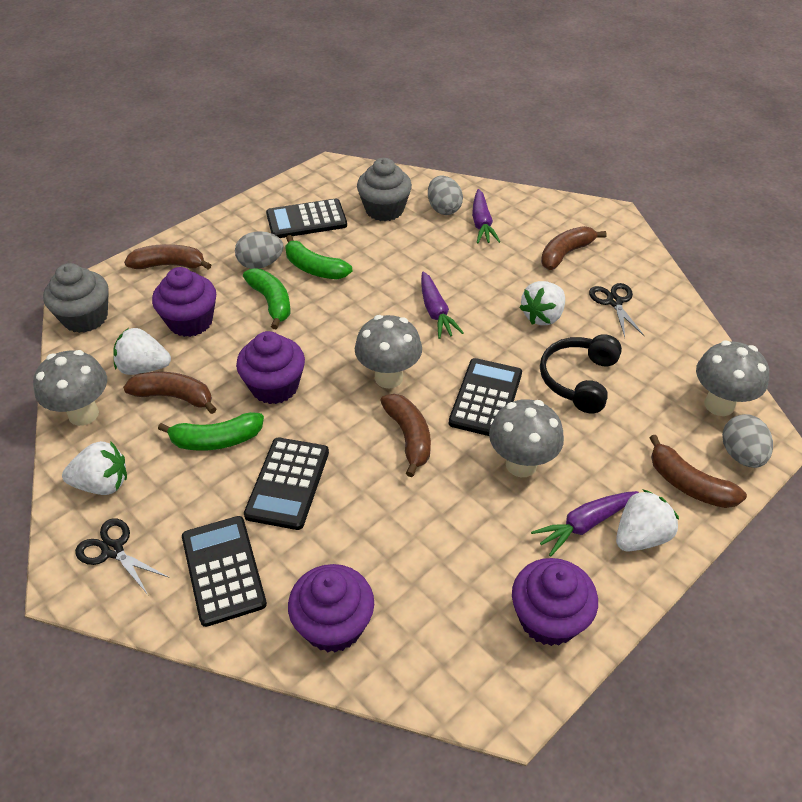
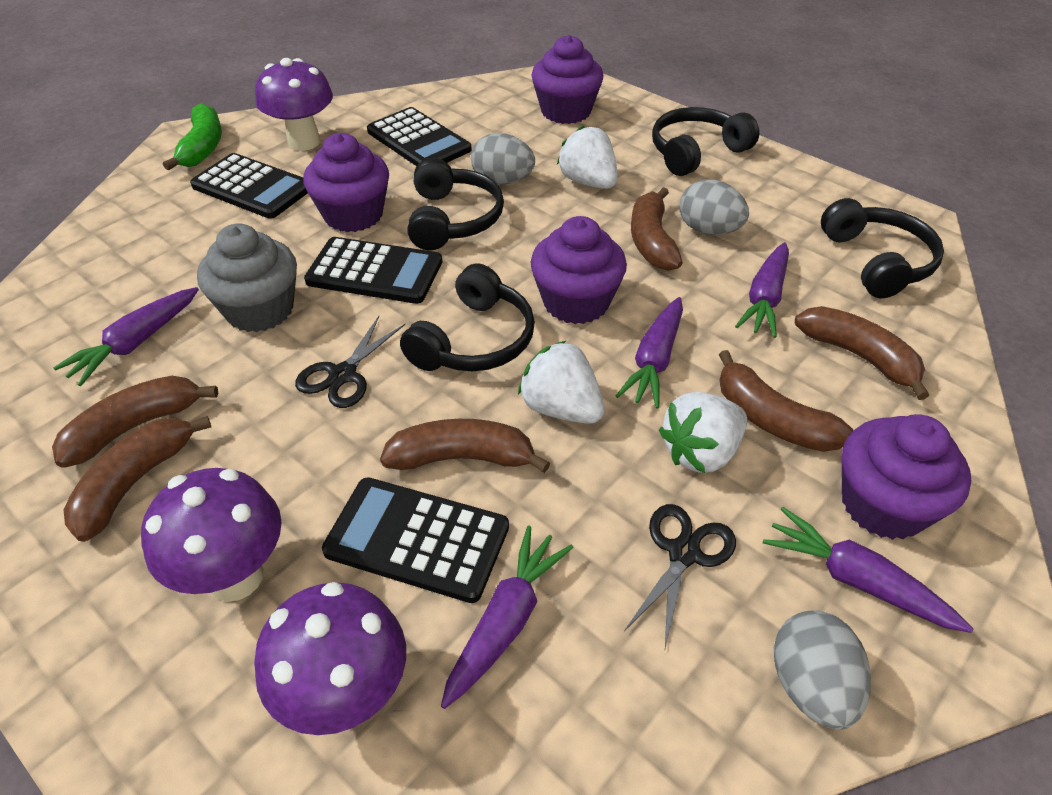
black headphones: 1 -> 4
brown banana: 5 -> 6
green banana: 3 -> 1
grey cupcake: 2 -> 1
grey mushroom: 4 -> 0
purple carrot: 3 -> 5
purple mushroom: 0 -> 3
white strawberry: 4 -> 3

